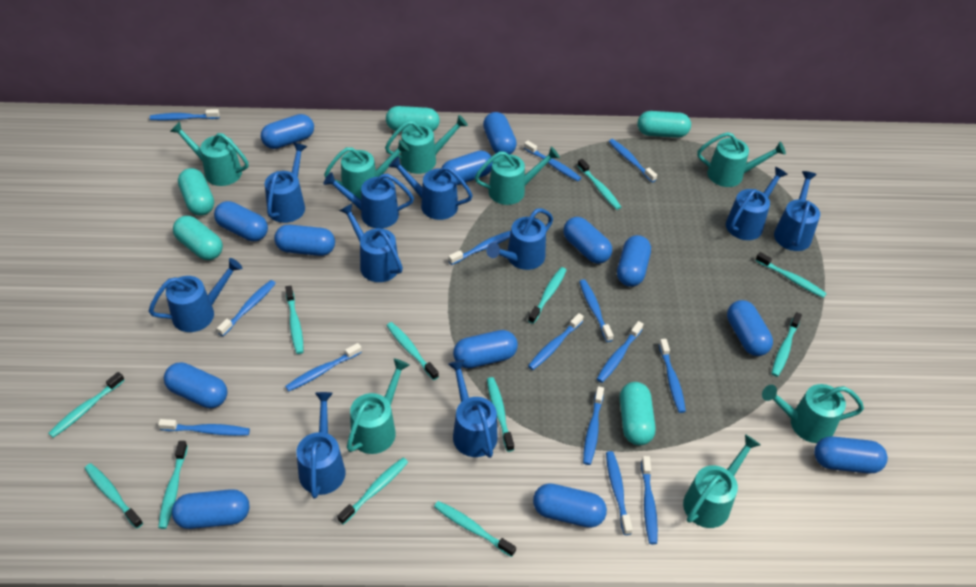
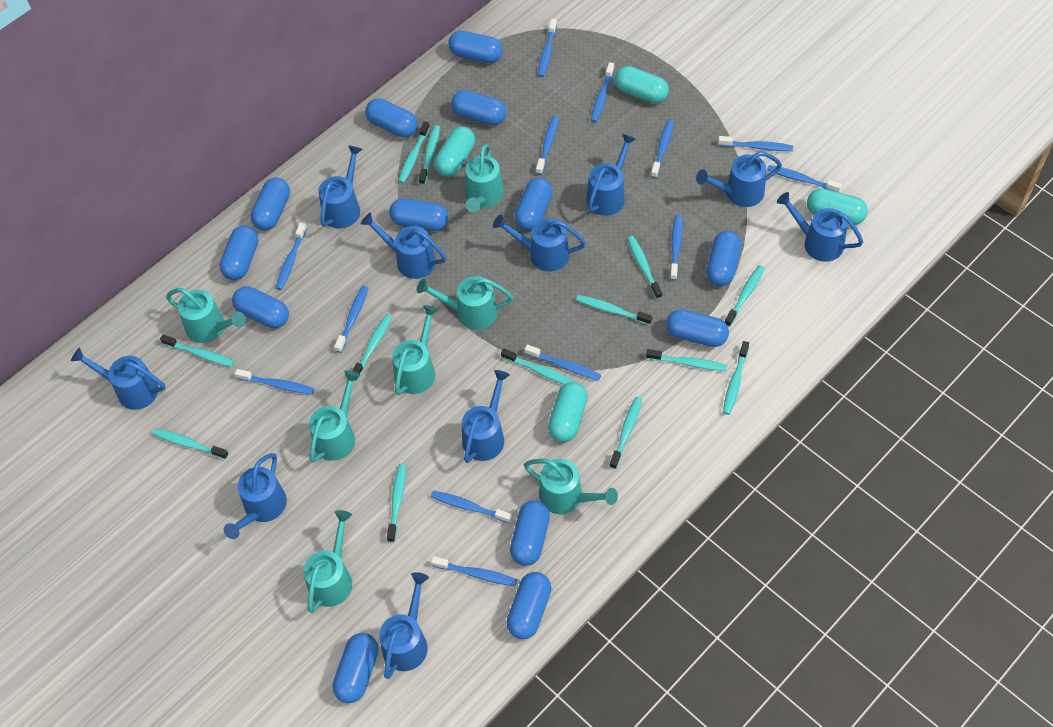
blue toothbrush: 14 -> 13
turquoise capsule: 5 -> 4
turquoise toothbrush: 12 -> 13
turquoise watering can: 8 -> 7

